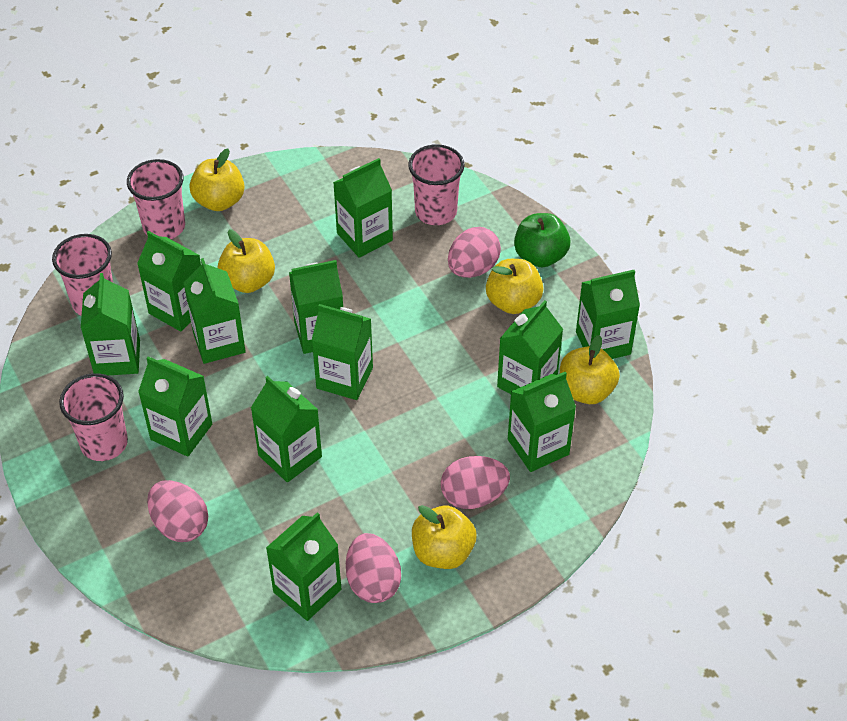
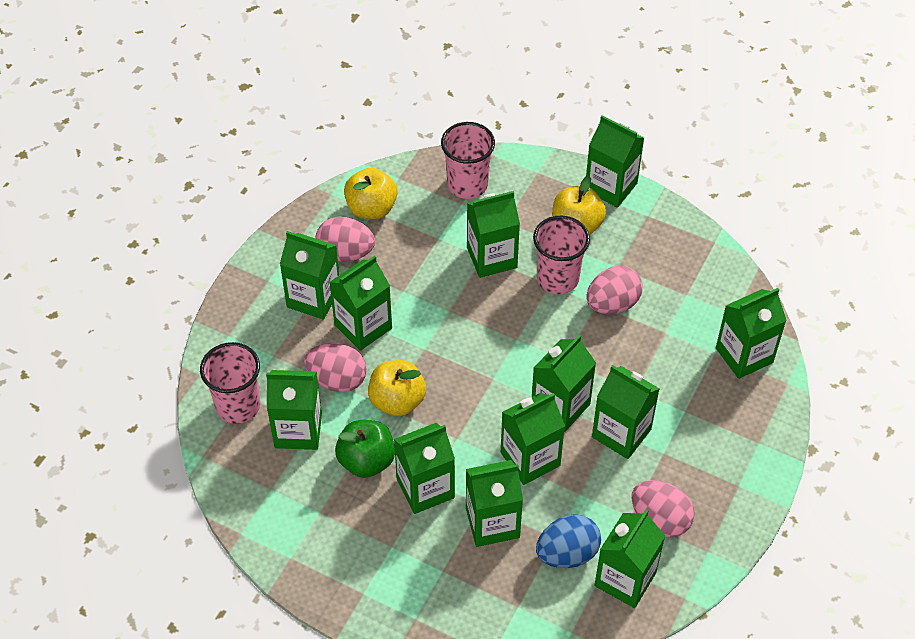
blue egg: 0 -> 1
pink cup: 4 -> 3
yellow apple: 5 -> 3

